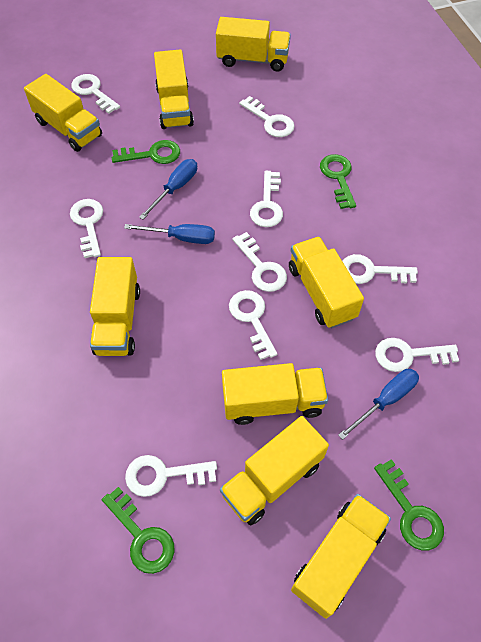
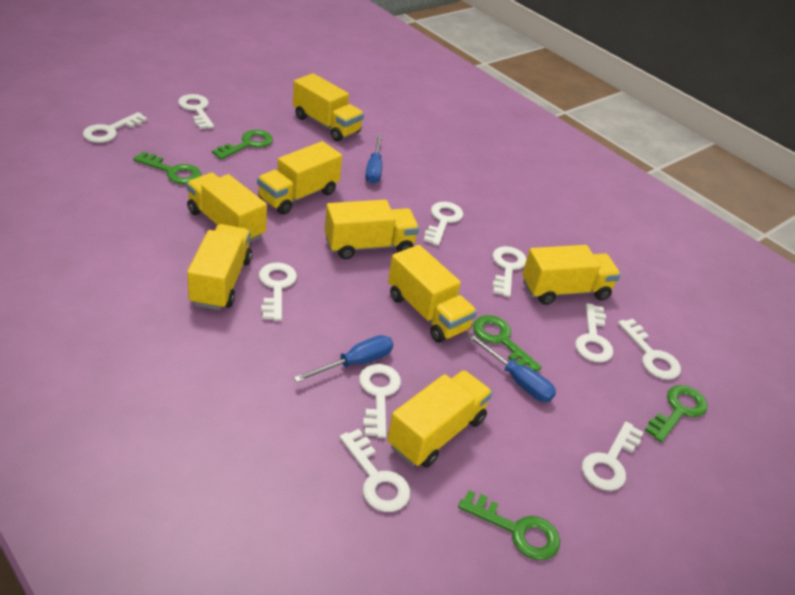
green key: 4 -> 5
white key: 9 -> 10

